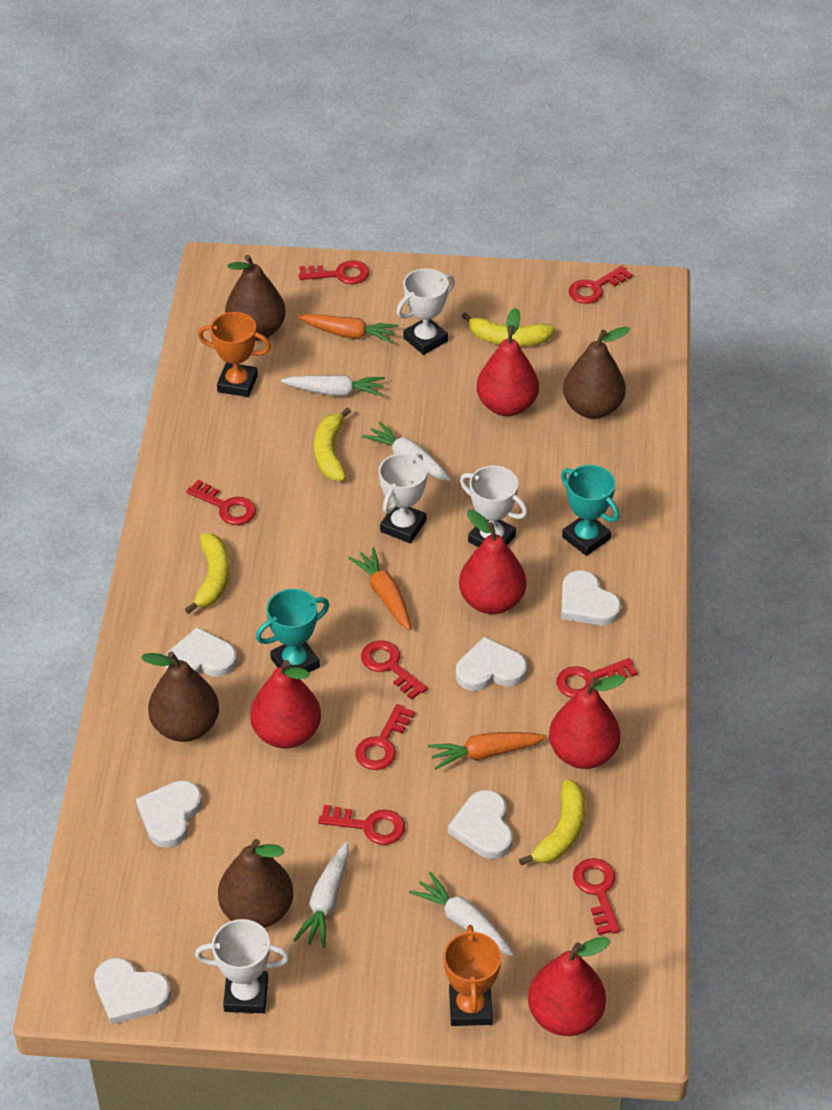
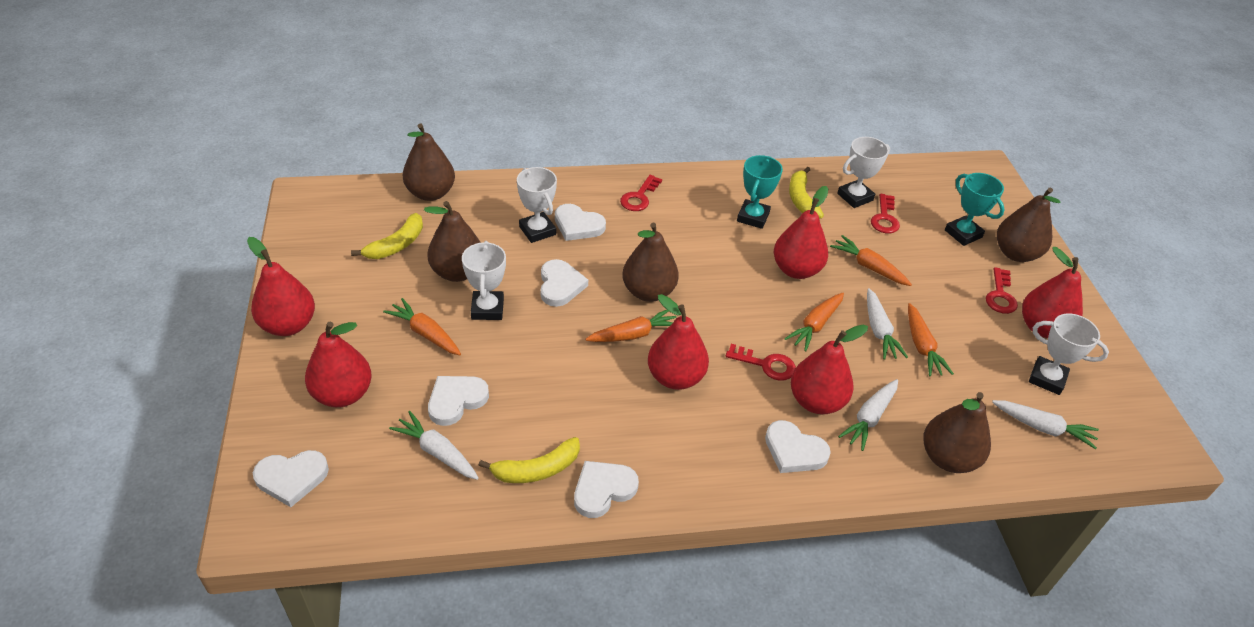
brown pear: 4 -> 5
orange carrot: 3 -> 5
orange trophy: 2 -> 0
red key: 8 -> 4
red pear: 5 -> 6
yellow banana: 4 -> 3

